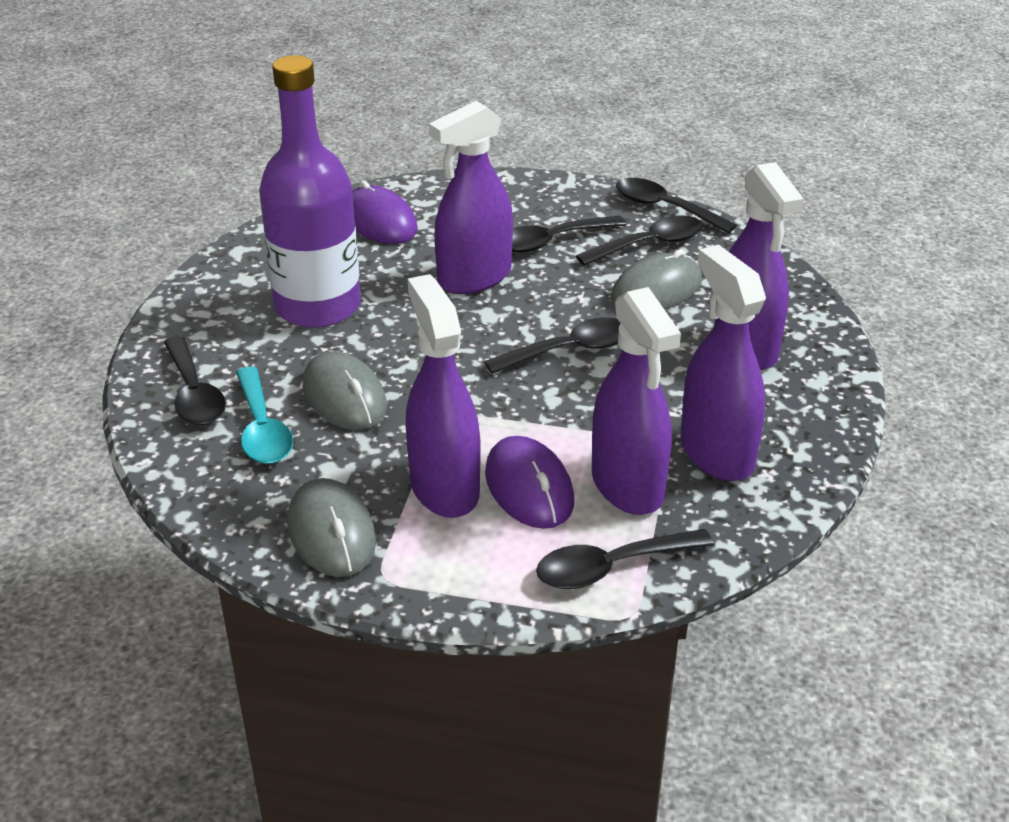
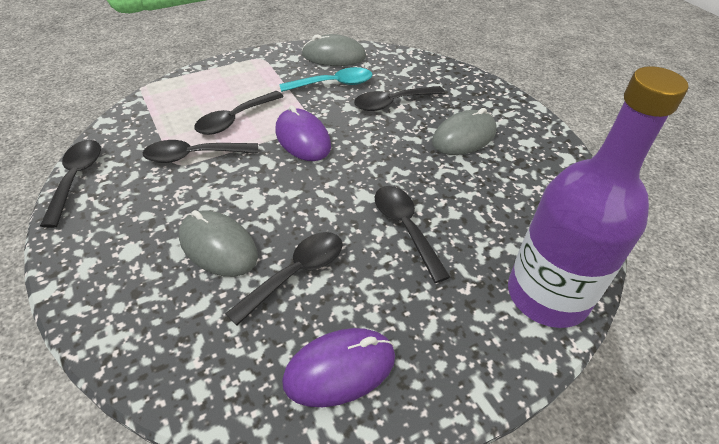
purple spray bottle: 5 -> 0

